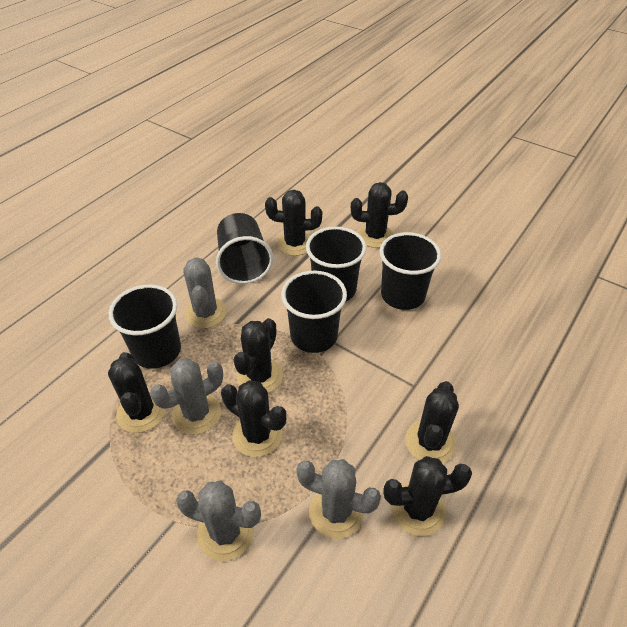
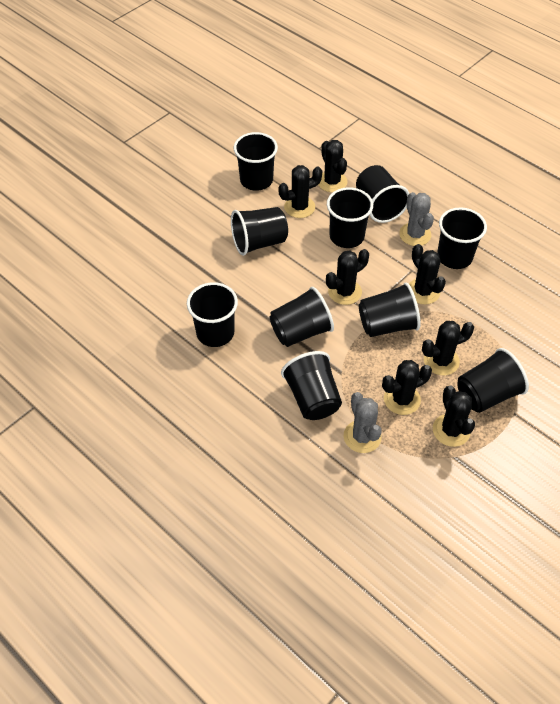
black cup: 5 -> 10
grey cactus: 4 -> 2

